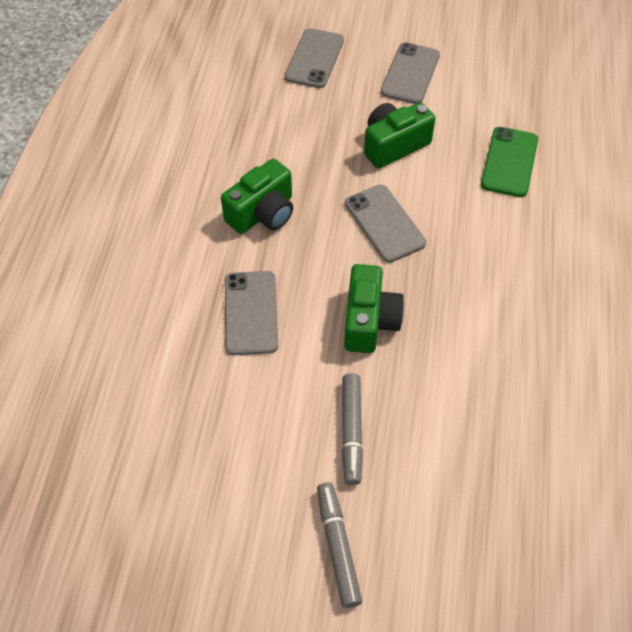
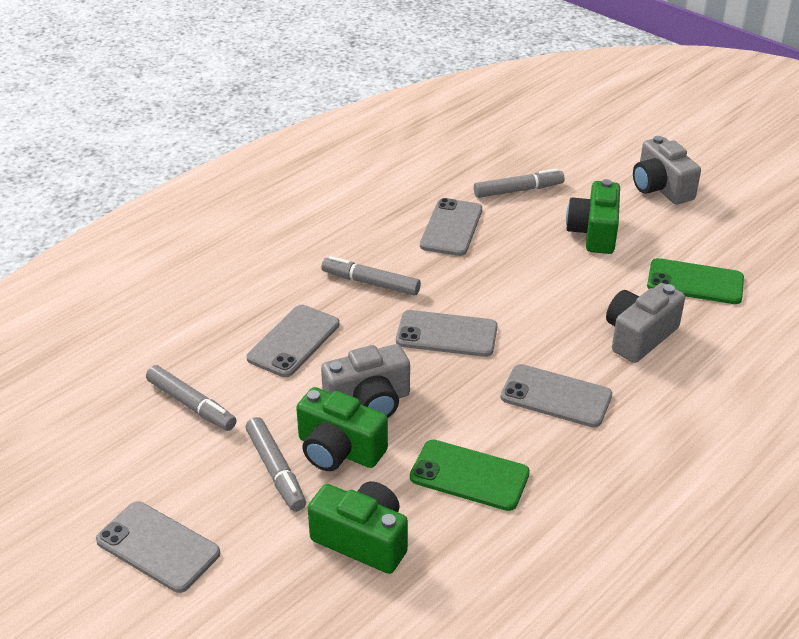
green phone: 1 -> 2
grey camera: 0 -> 3
grey marker: 2 -> 4
grey phone: 4 -> 5

